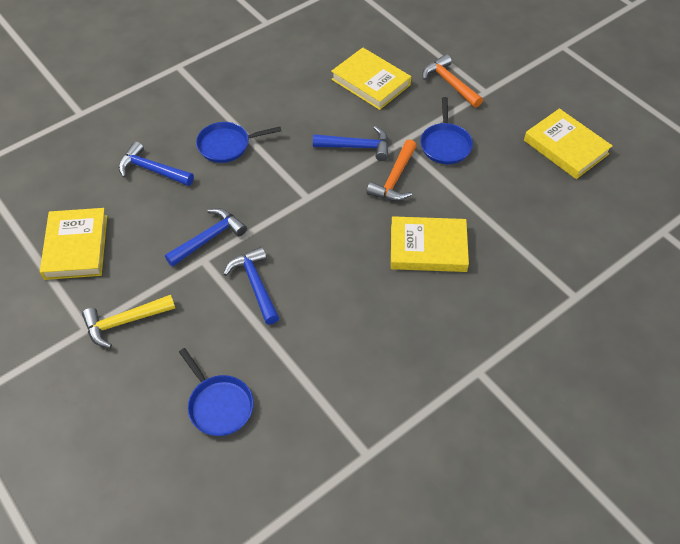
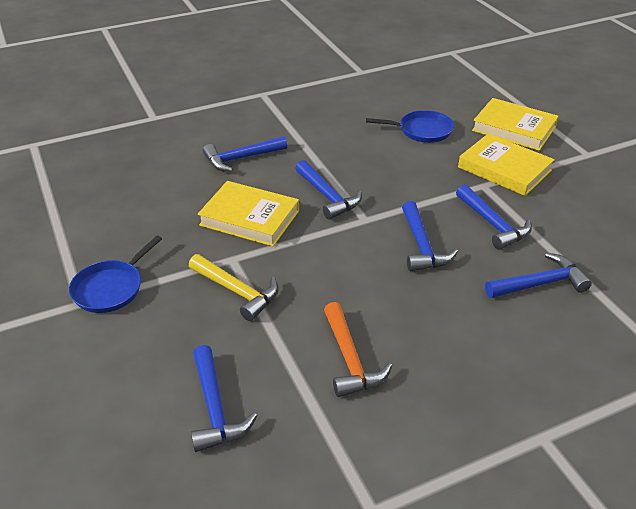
blue hammer: 4 -> 6
blue pan: 3 -> 2
orange hammer: 2 -> 1
yellow book: 4 -> 3

